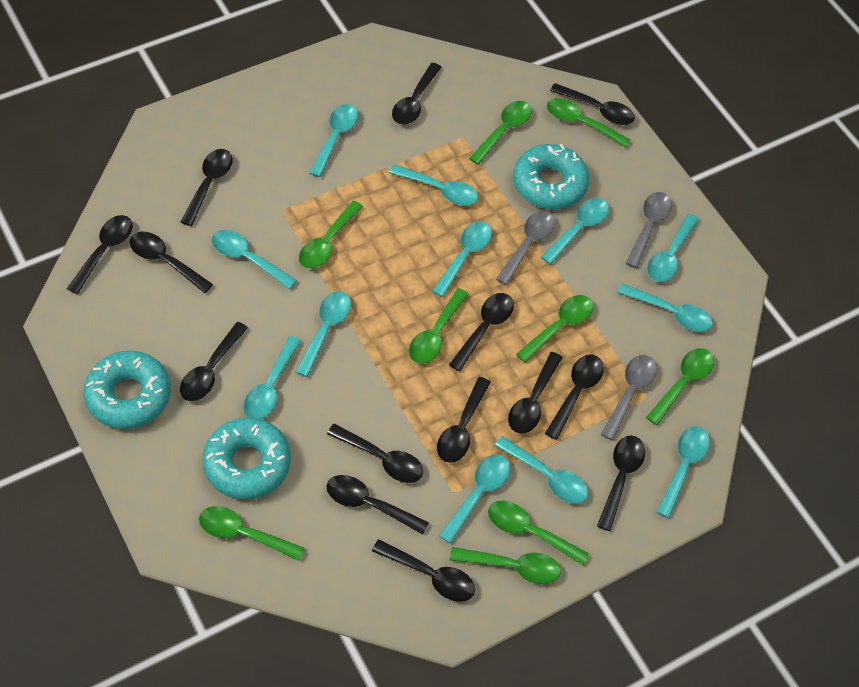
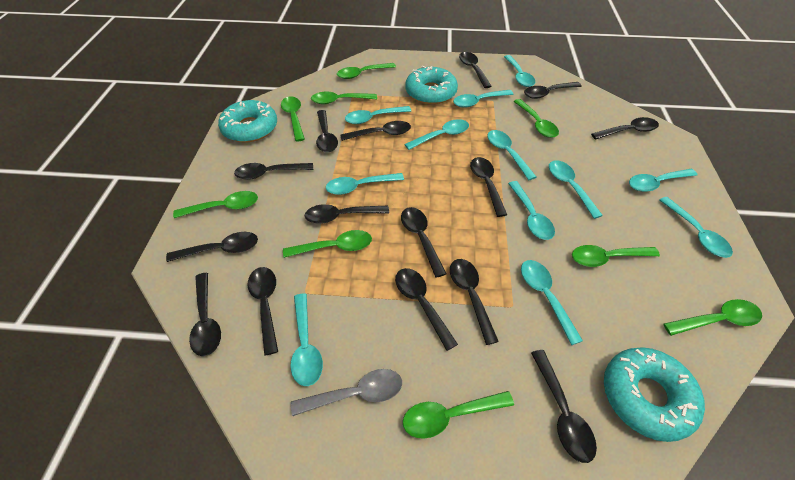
black spoon: 14 -> 15
grey spoon: 3 -> 1

